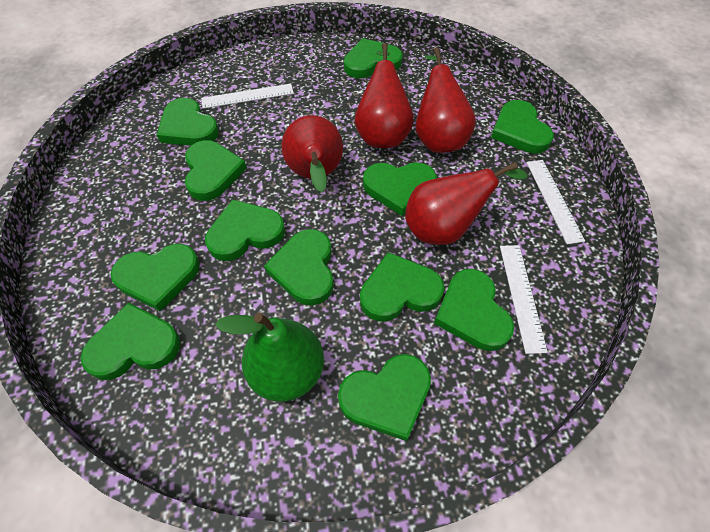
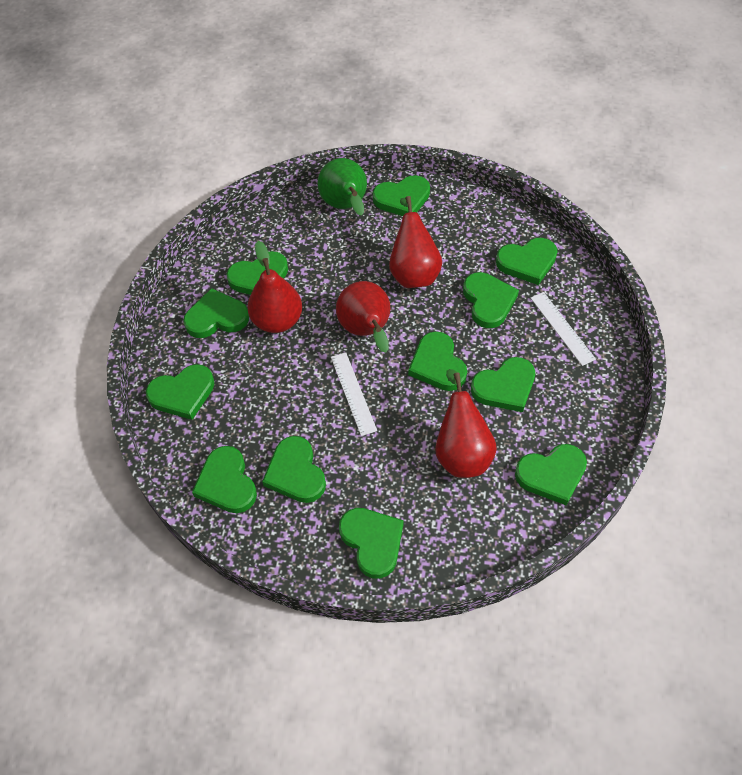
white ruler: 3 -> 2

